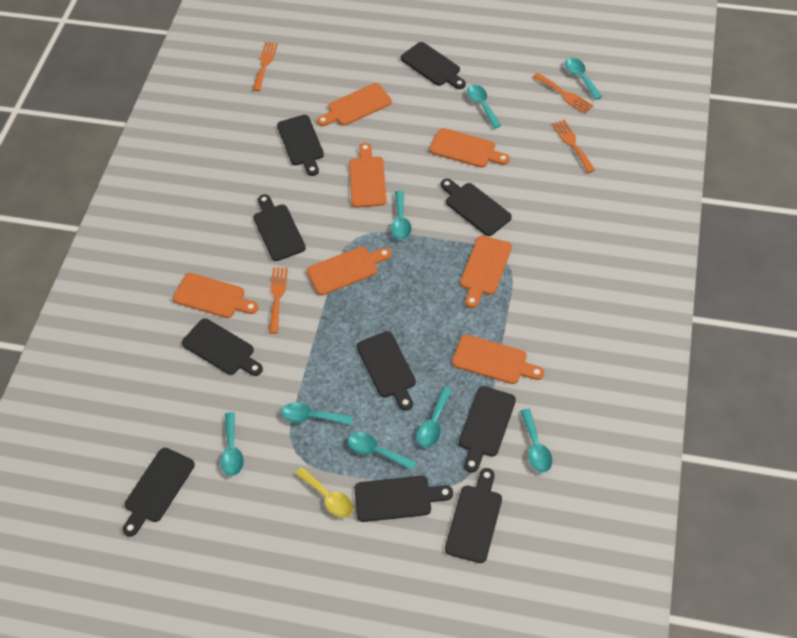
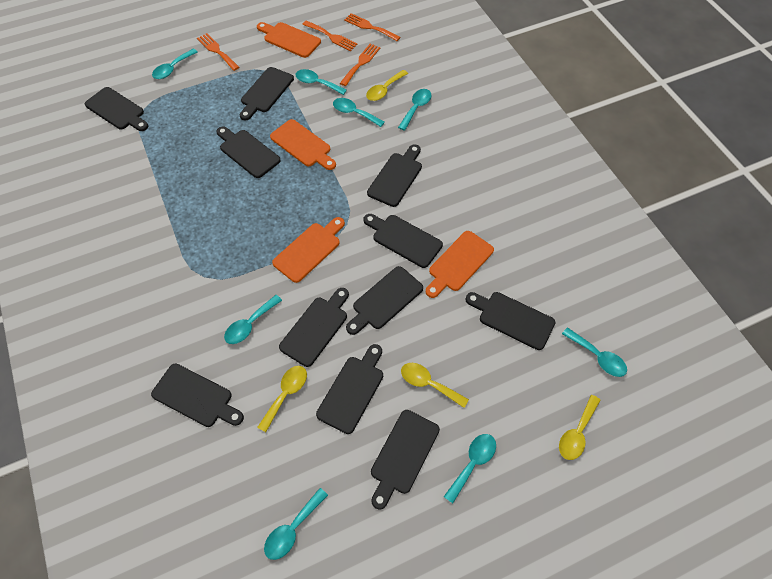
black cutting board: 10 -> 11
orange cutting board: 7 -> 4
yellow spoon: 1 -> 4

